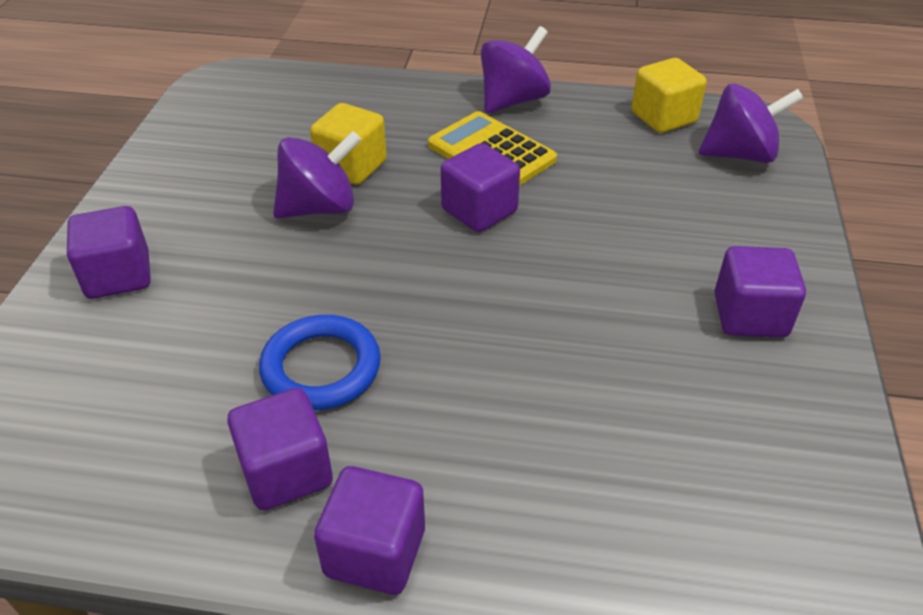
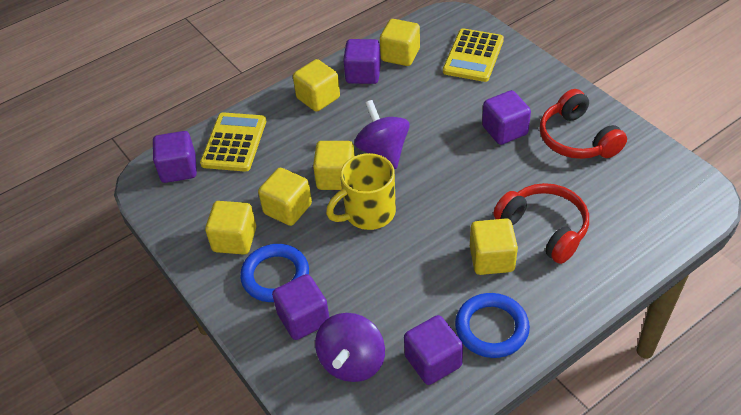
blue ring: 1 -> 2
purple spinning top: 3 -> 2
red headphones: 0 -> 2
yellow calculator: 1 -> 2
yellow cube: 2 -> 6
yellow mug: 0 -> 1

